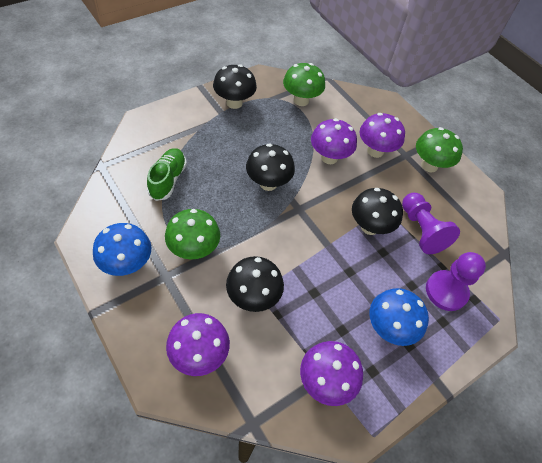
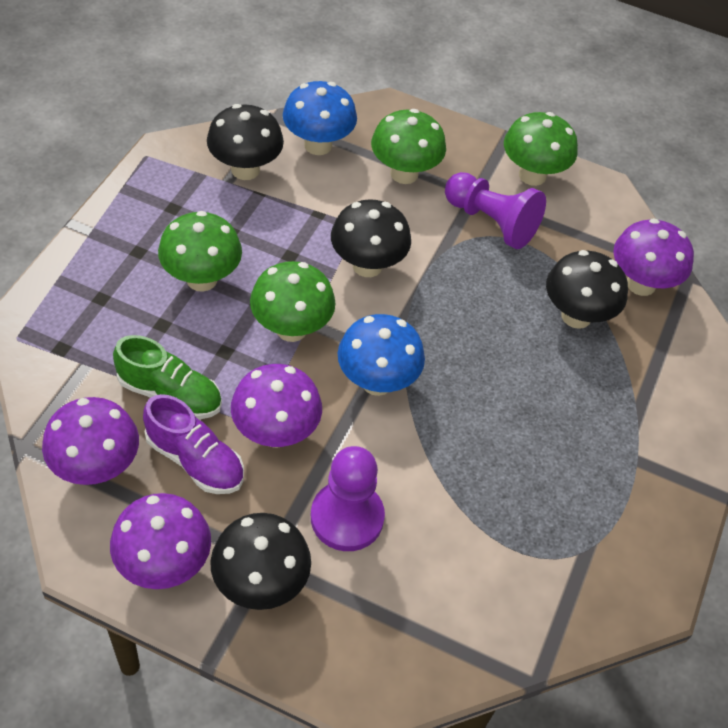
green mushroom: 3 -> 4
purple shoe: 0 -> 1

